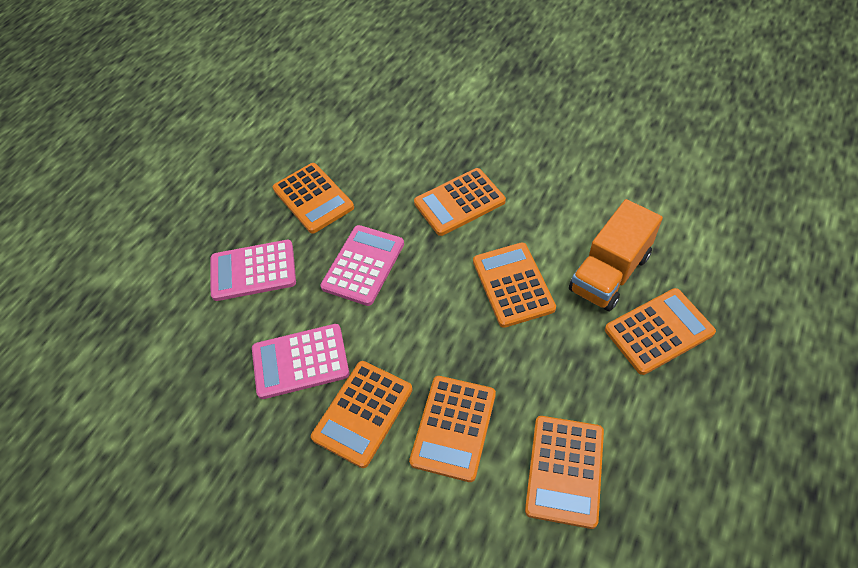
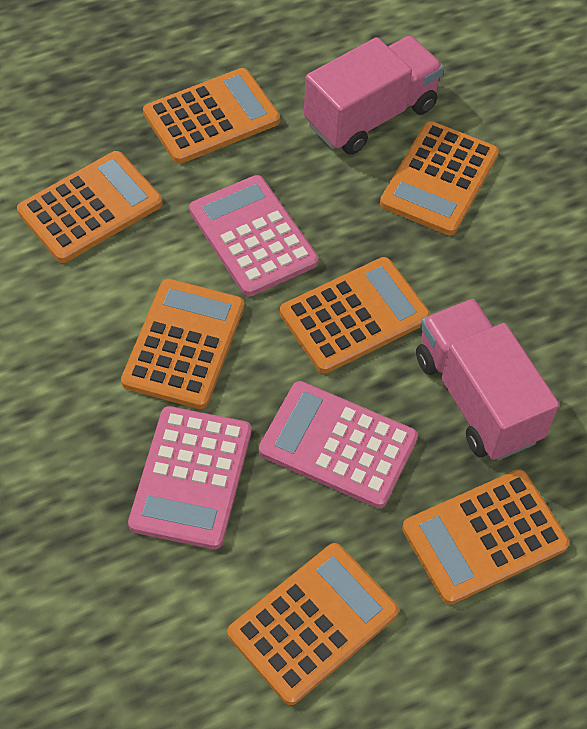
orange truck: 1 -> 0
pink truck: 0 -> 2

